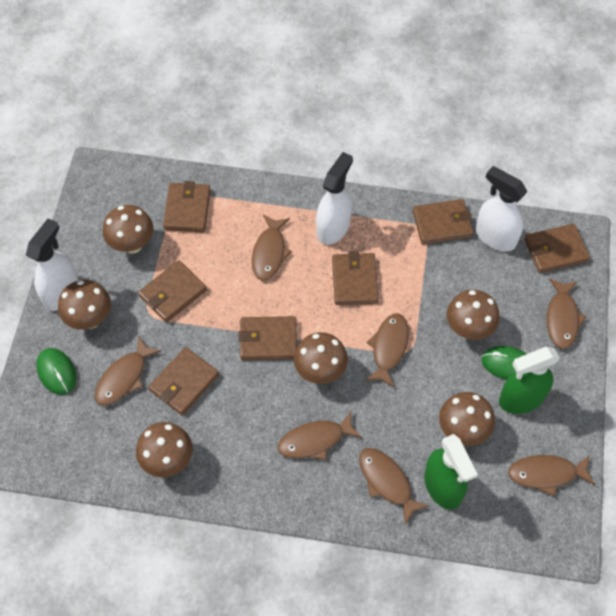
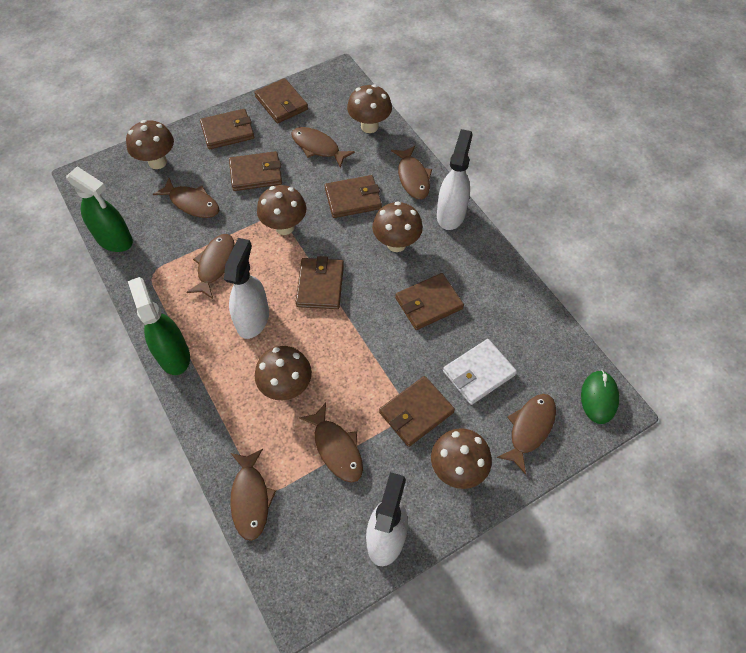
green mouse: 2 -> 1
white wallet: 0 -> 1

